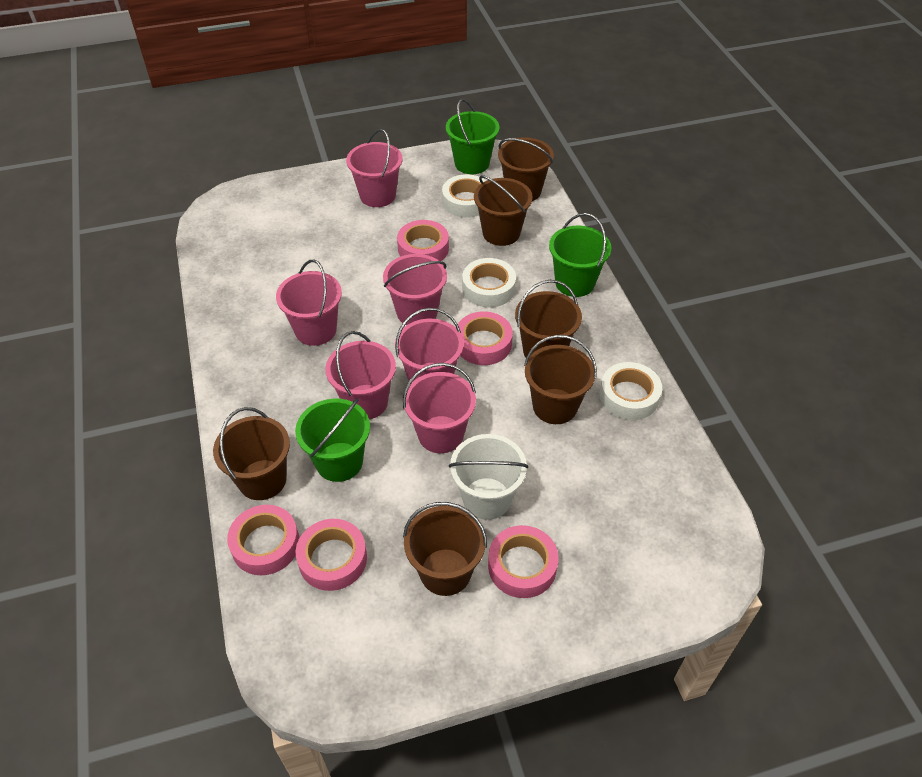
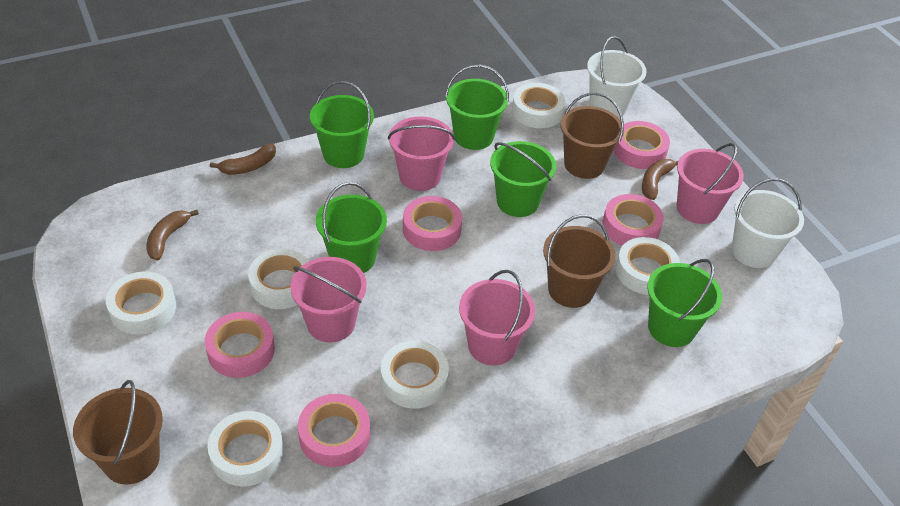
brown banana: 0 -> 3
brown bucket: 6 -> 3
green bucket: 3 -> 5
pink bucket: 6 -> 4
white bucket: 1 -> 2
white tape: 3 -> 6

